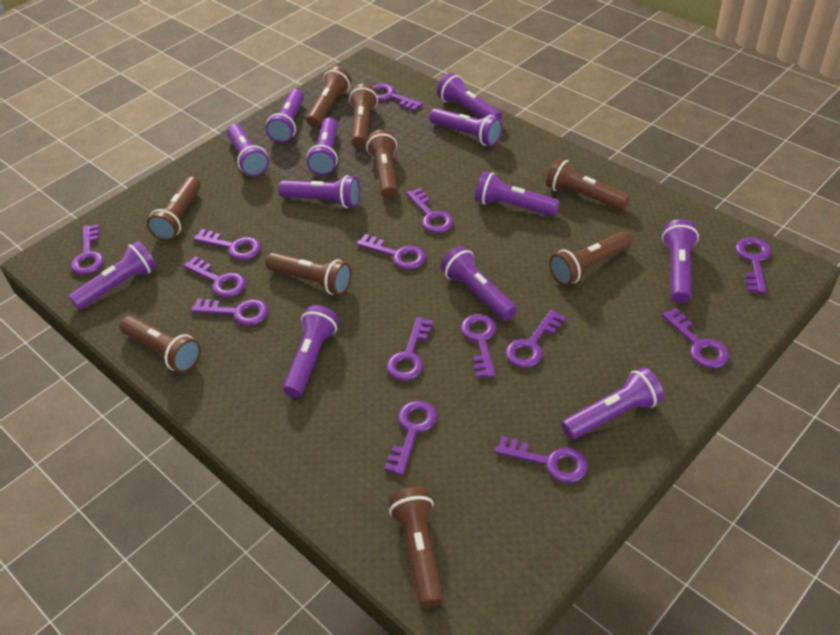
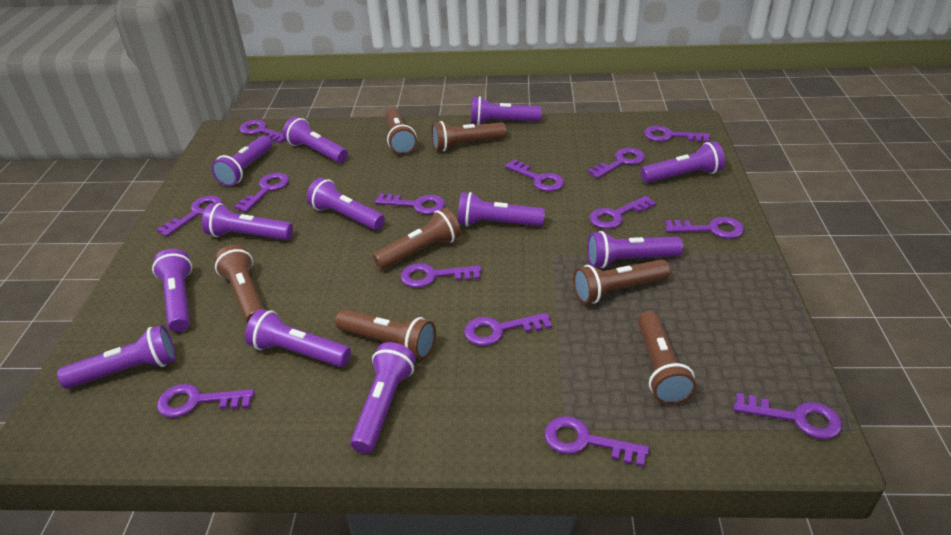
brown flashlight: 9 -> 7

